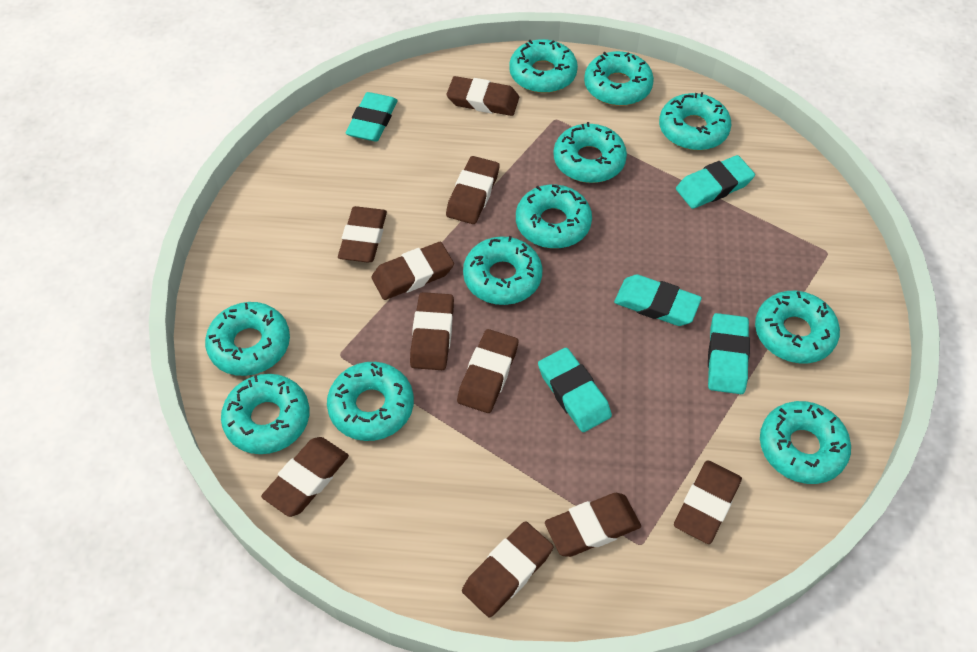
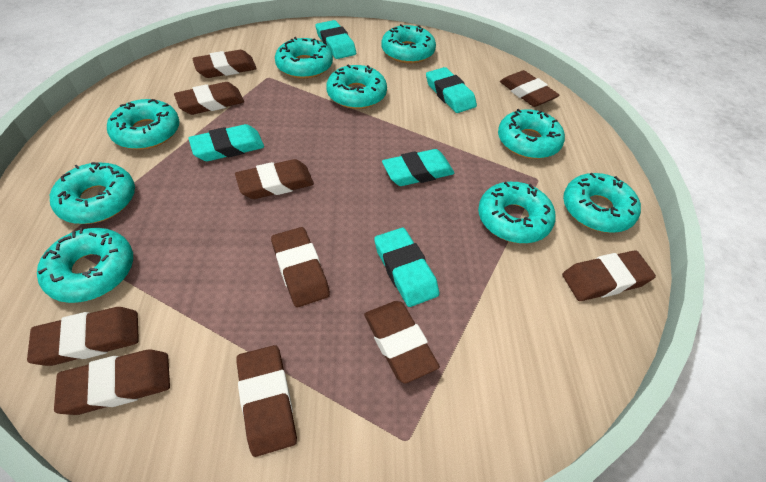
turquoise donut: 11 -> 9

